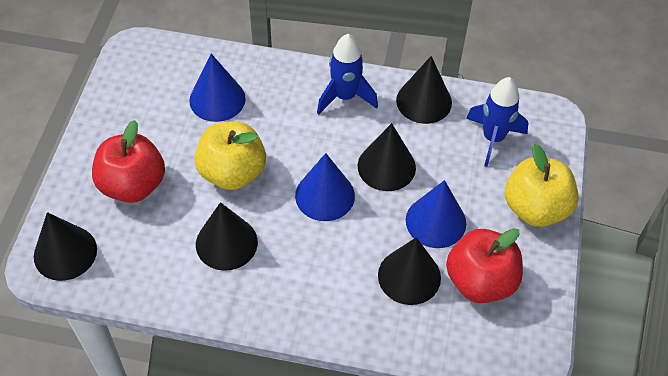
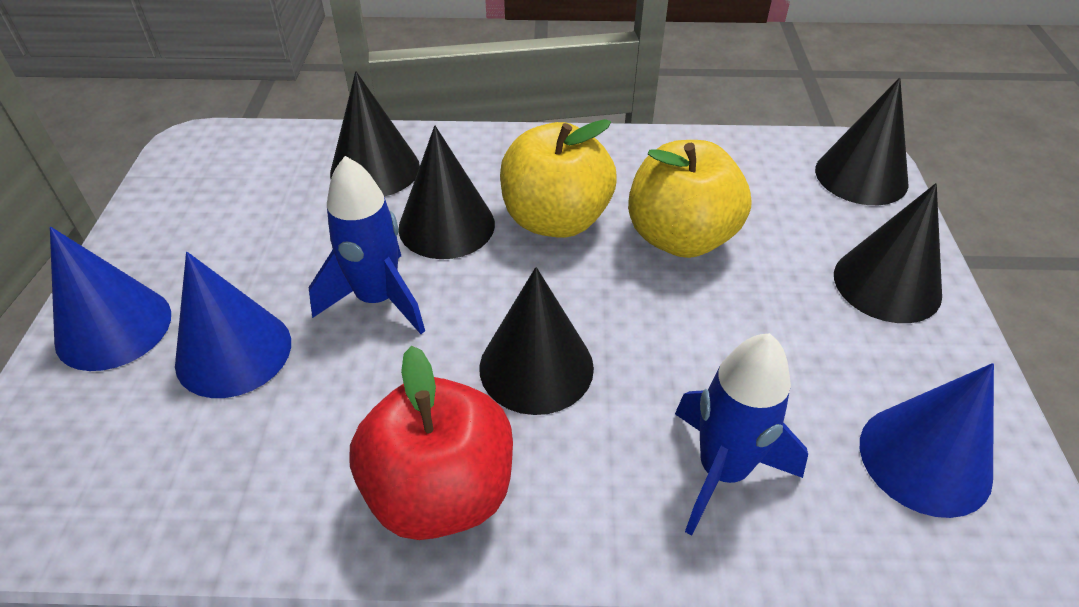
red apple: 2 -> 1

